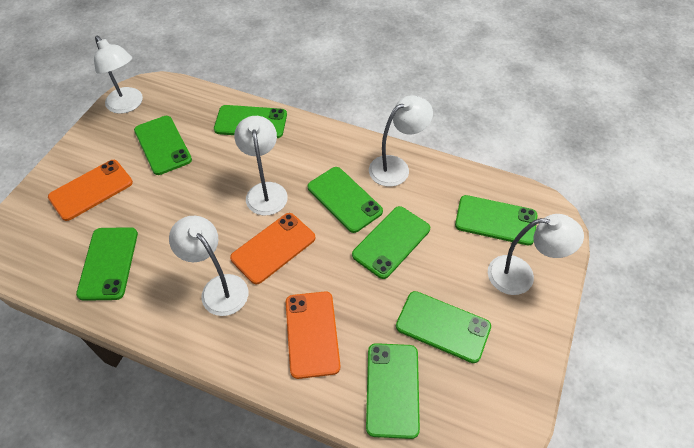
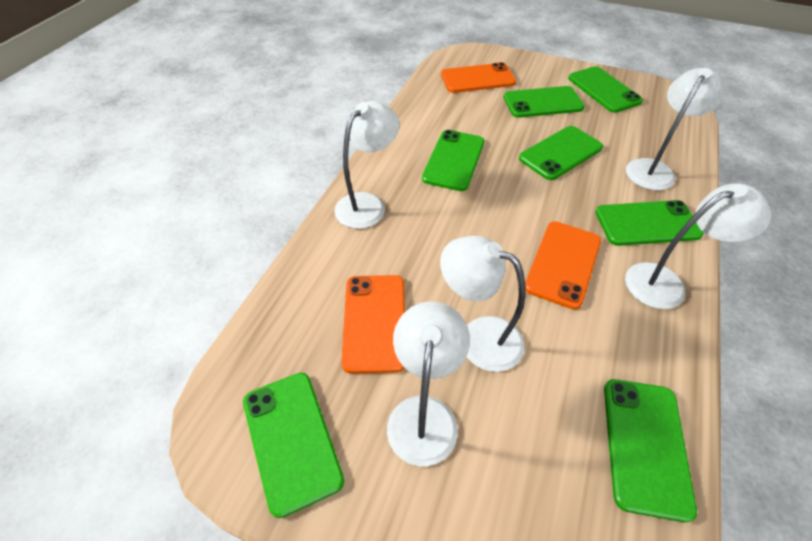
green phone: 8 -> 7

